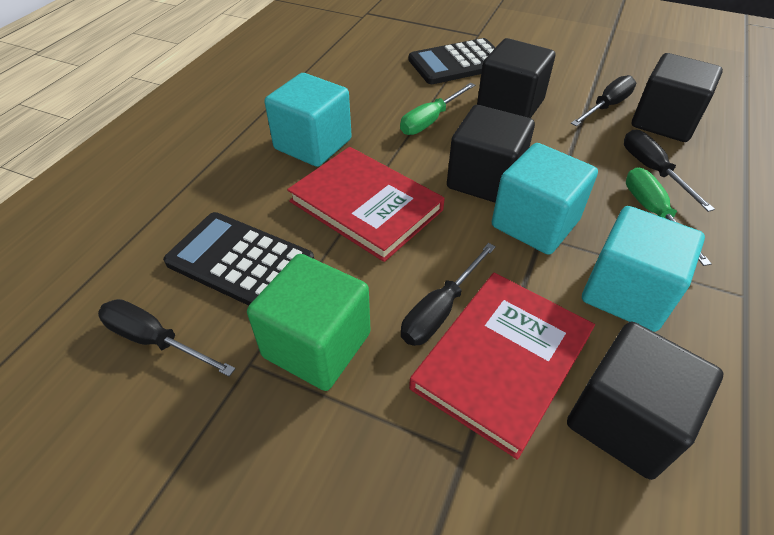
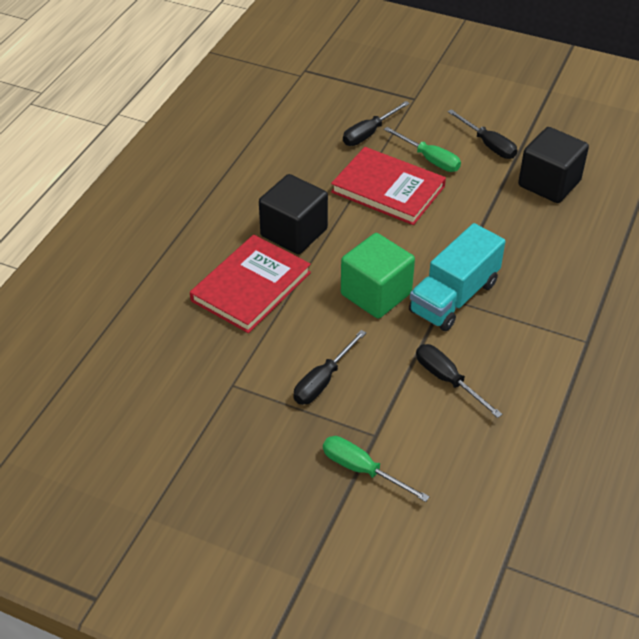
black calculator: 2 -> 0
black cube: 4 -> 2
turquoise cube: 3 -> 0
turquoise truck: 0 -> 1

